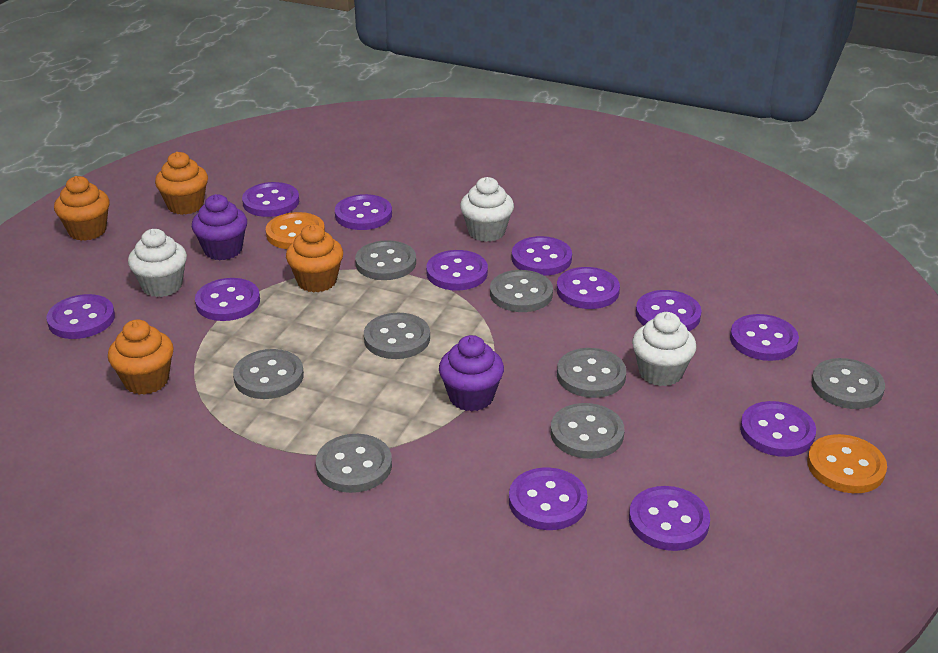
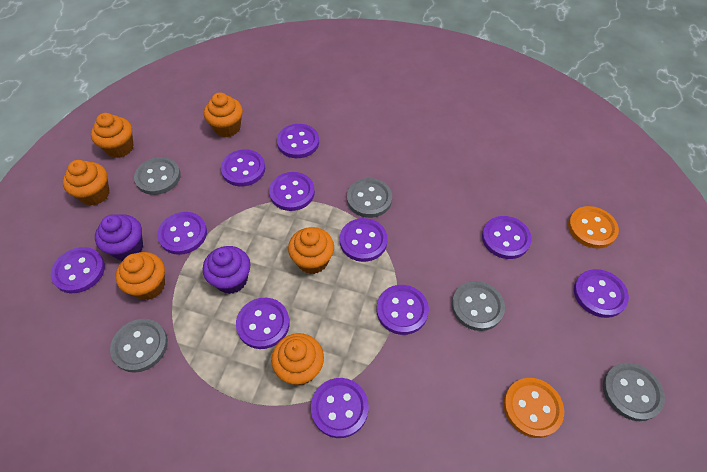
grey button: 8 -> 5
orange cupcake: 4 -> 6
purple button: 12 -> 11
white cupcake: 3 -> 0

